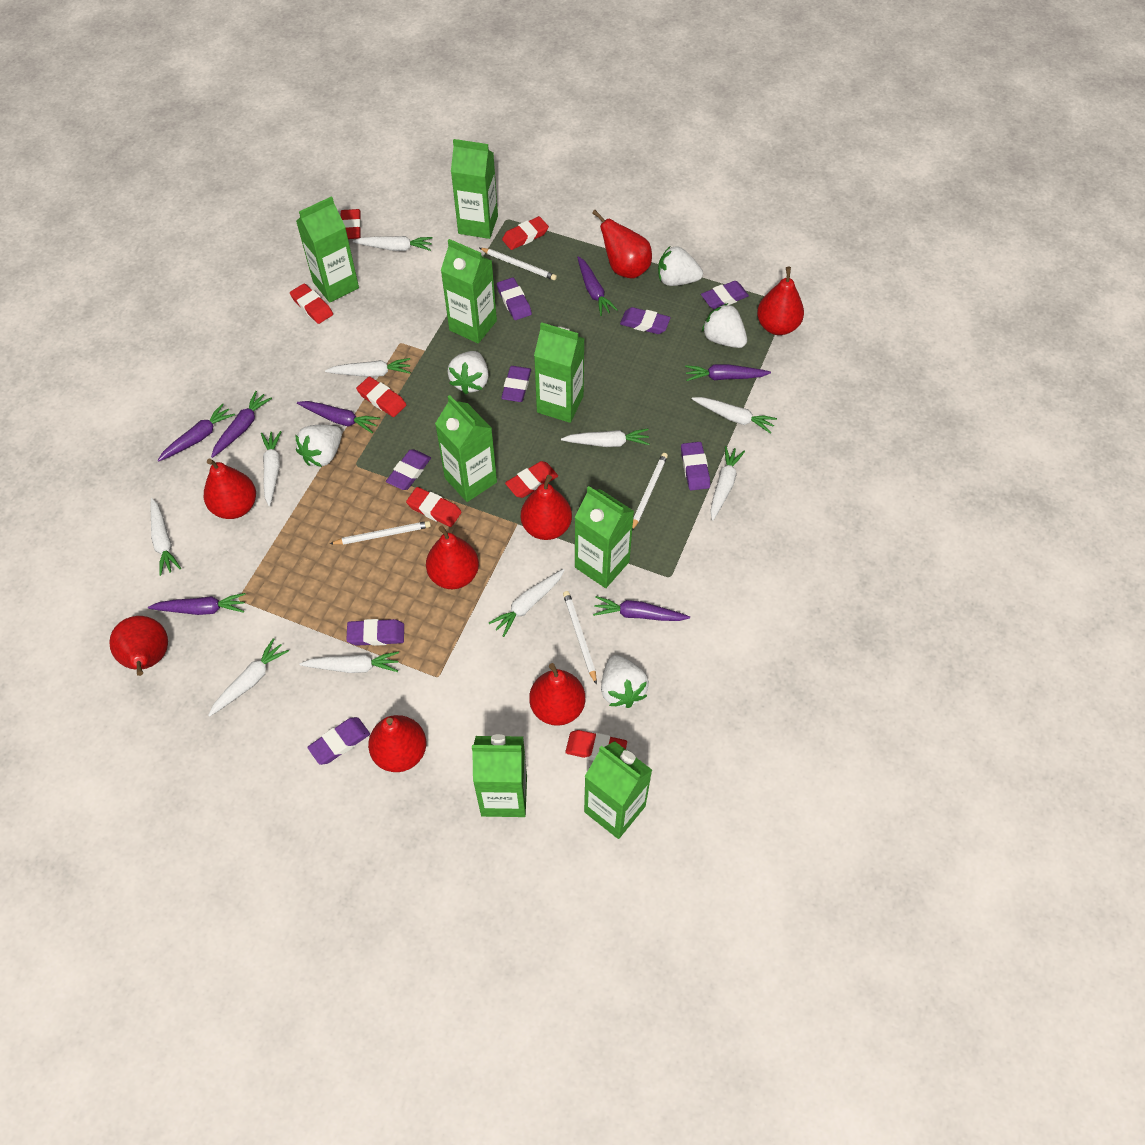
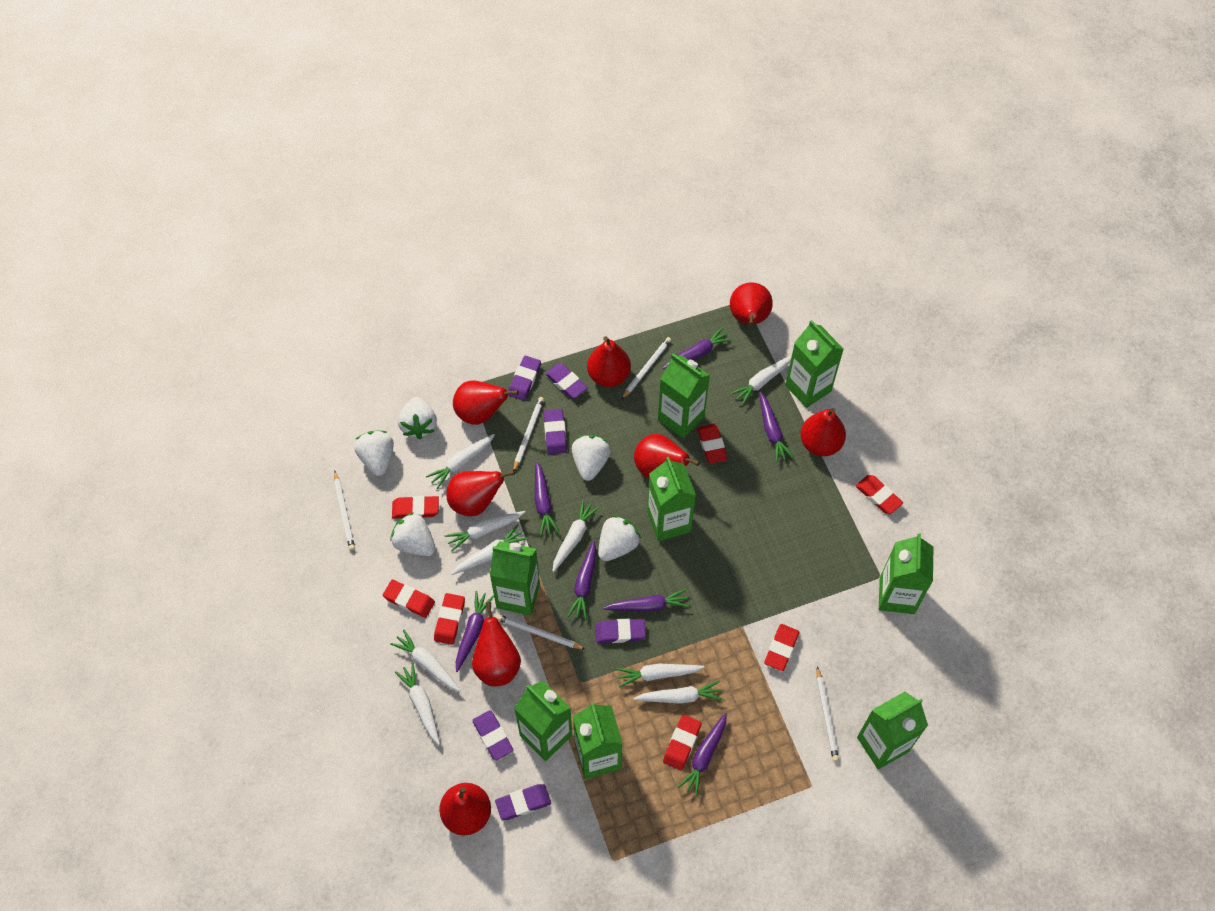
purple eraser: 8 -> 6
white carrot: 10 -> 9
white pencil: 4 -> 5

